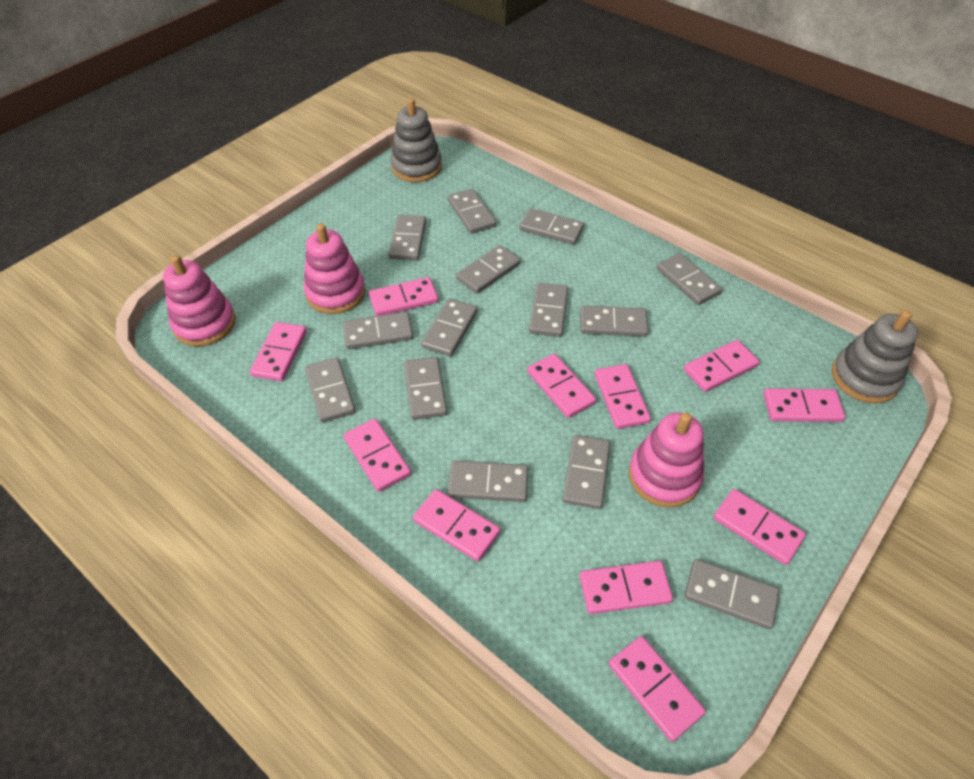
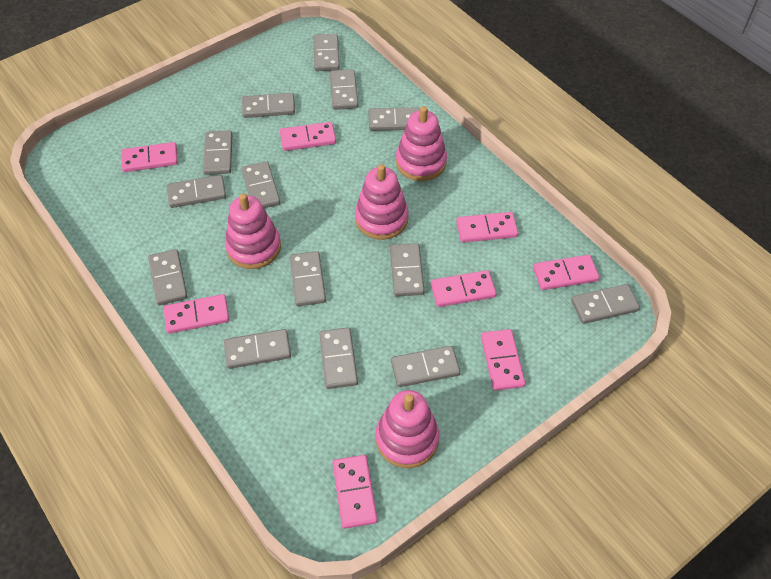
grey stacking toy: 2 -> 0
pink domino: 11 -> 8
pink stacking toy: 3 -> 4

